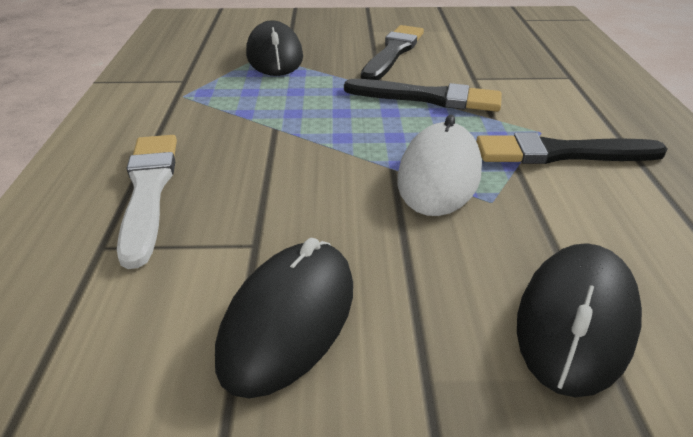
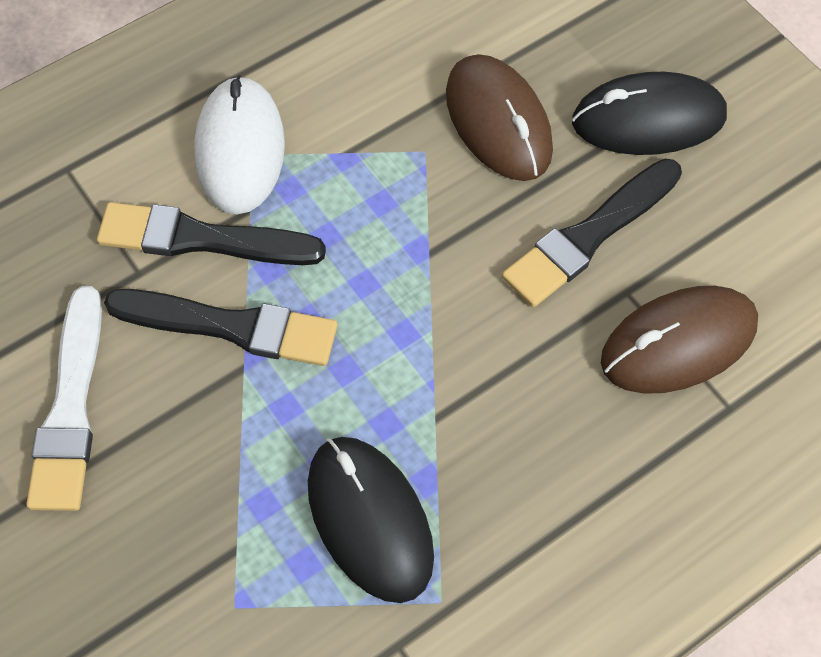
black mouse: 3 -> 2
brown mouse: 0 -> 2

